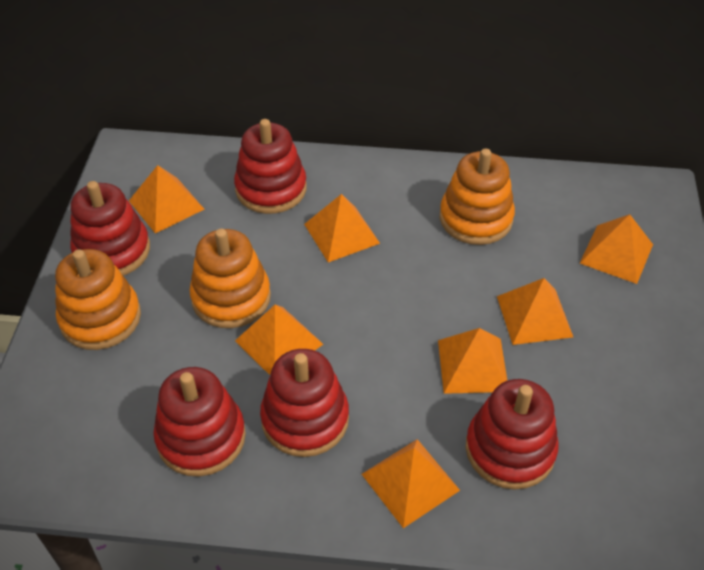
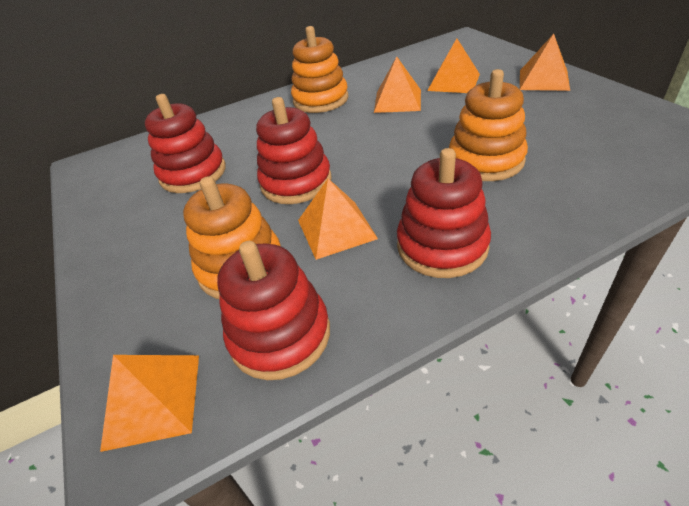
orange pyramid: 7 -> 5
red stacking toy: 5 -> 4

